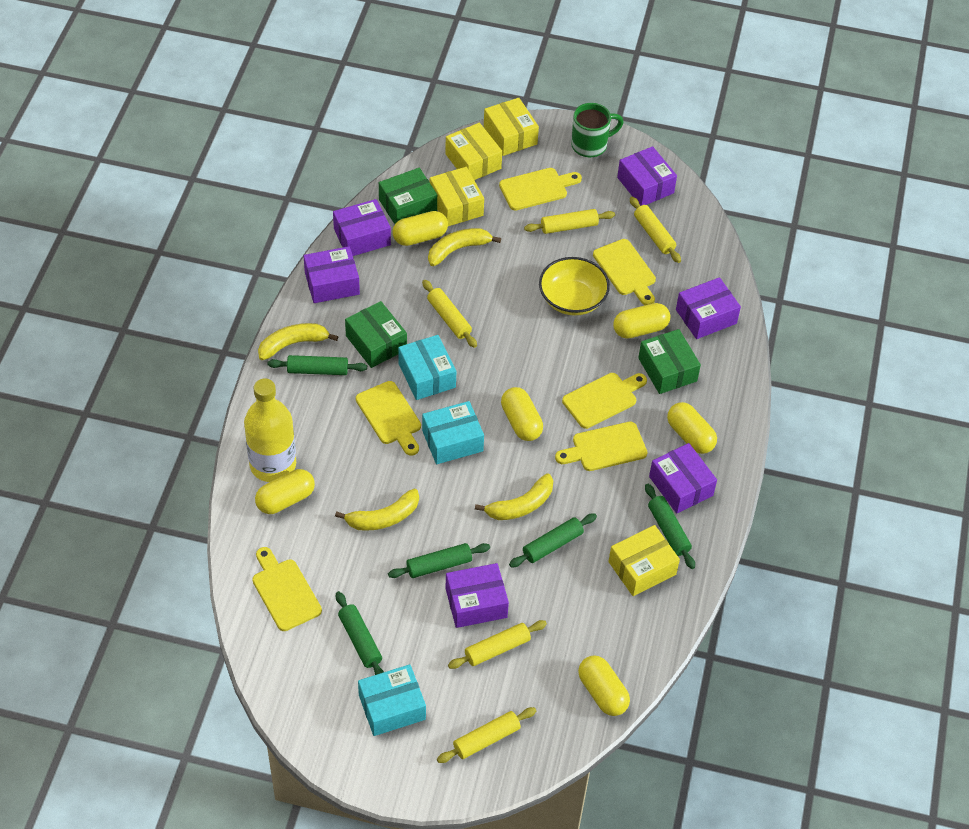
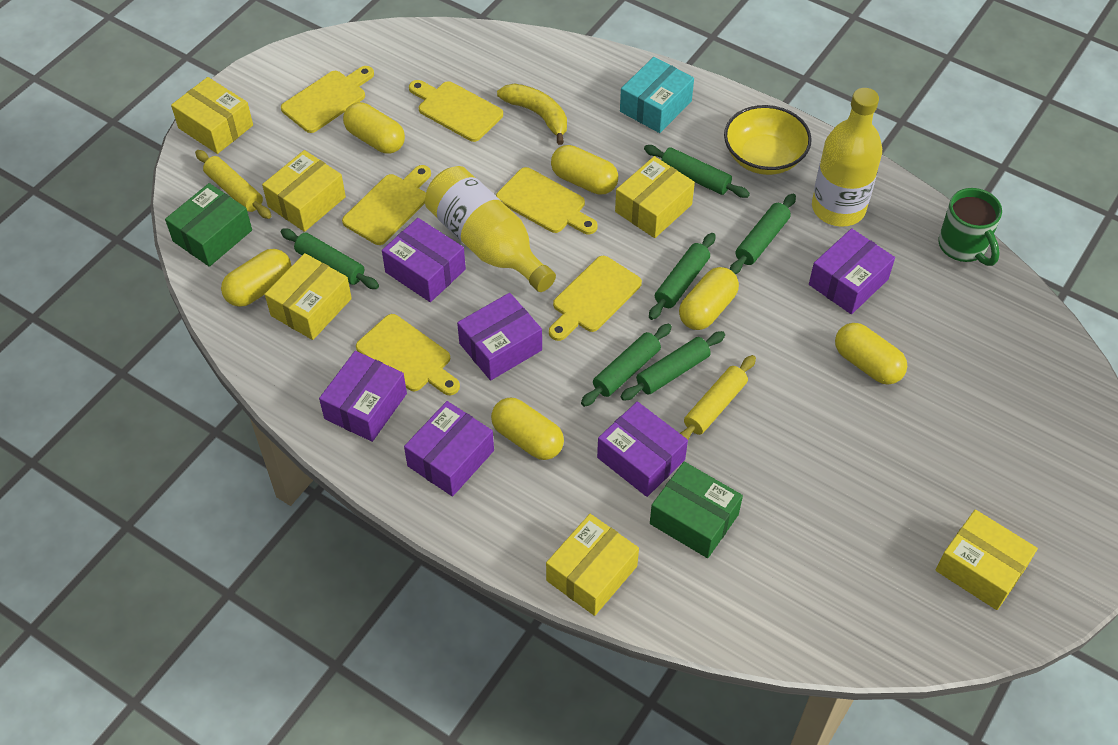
green box: 3 -> 2
green rolling pin: 5 -> 6
turquoise box: 3 -> 1
yellow banana: 4 -> 1
yellow bottle: 1 -> 2
yellow box: 4 -> 6
yellow rolling pin: 5 -> 2

